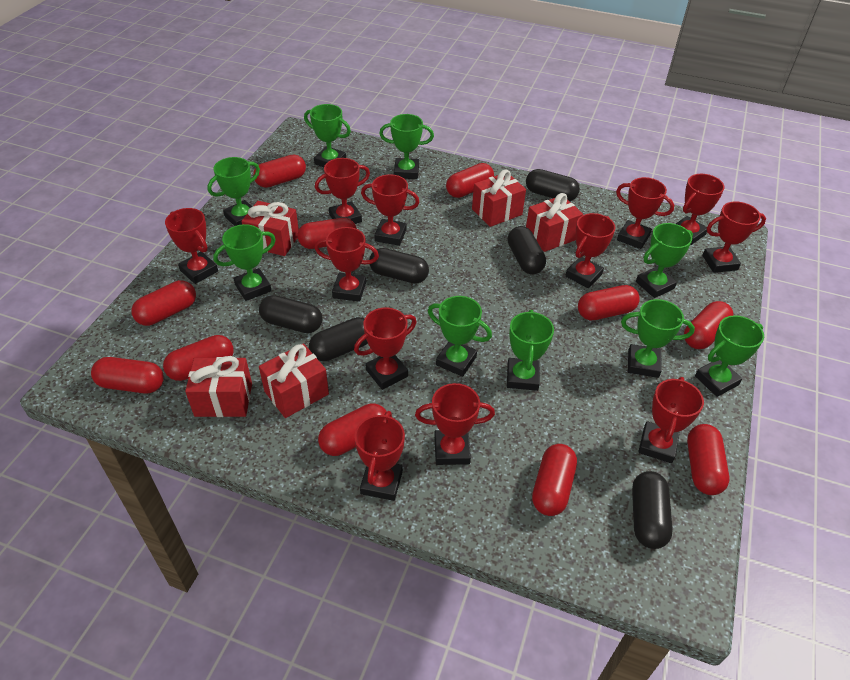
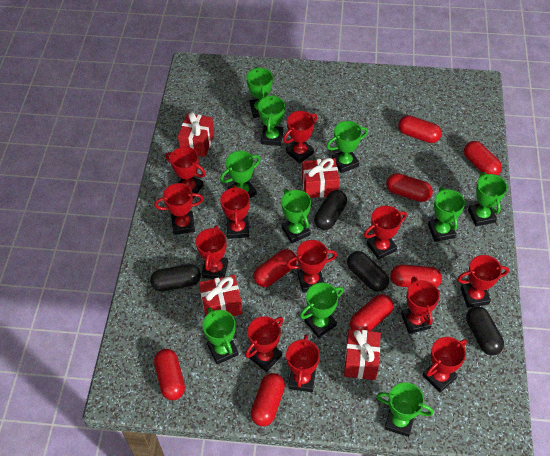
black capsule: 6 -> 4
green trophy: 9 -> 10
red capsule: 11 -> 8
red gift: 5 -> 4

